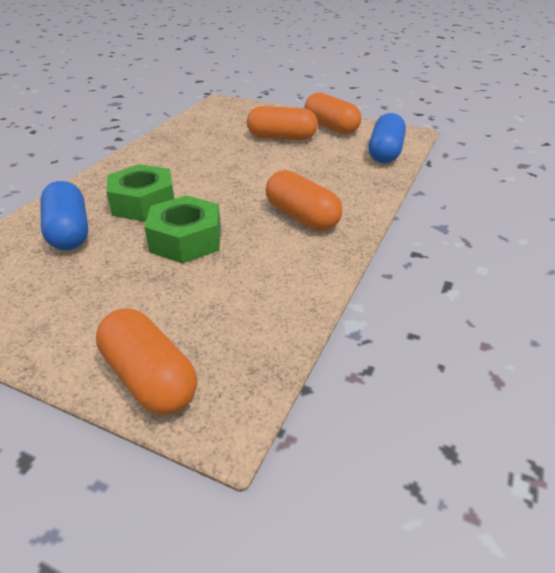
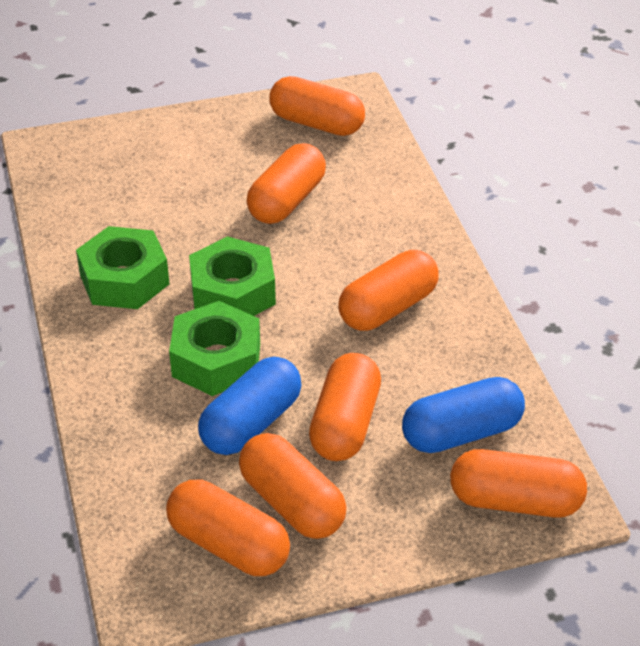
green nut: 2 -> 3
orange capsule: 4 -> 7

